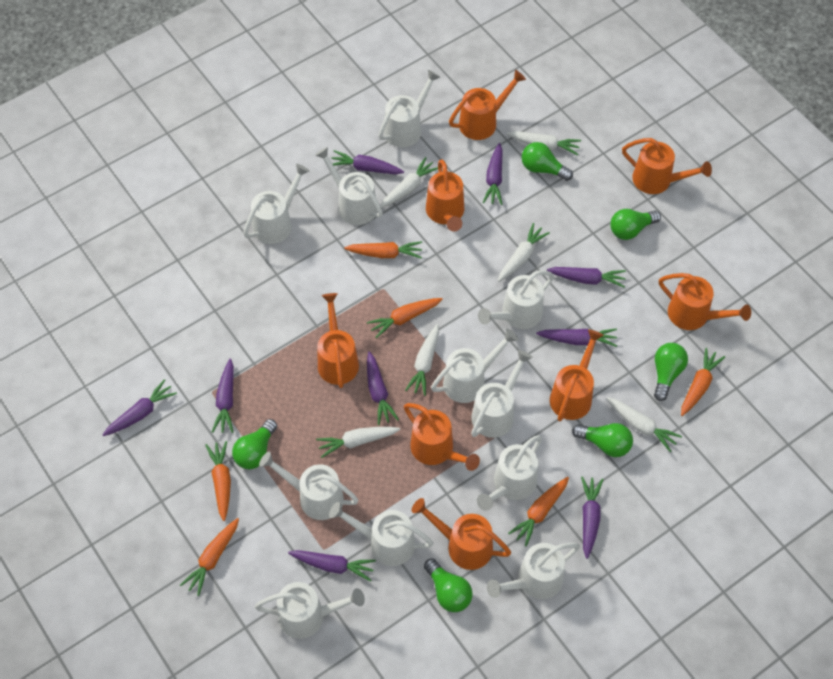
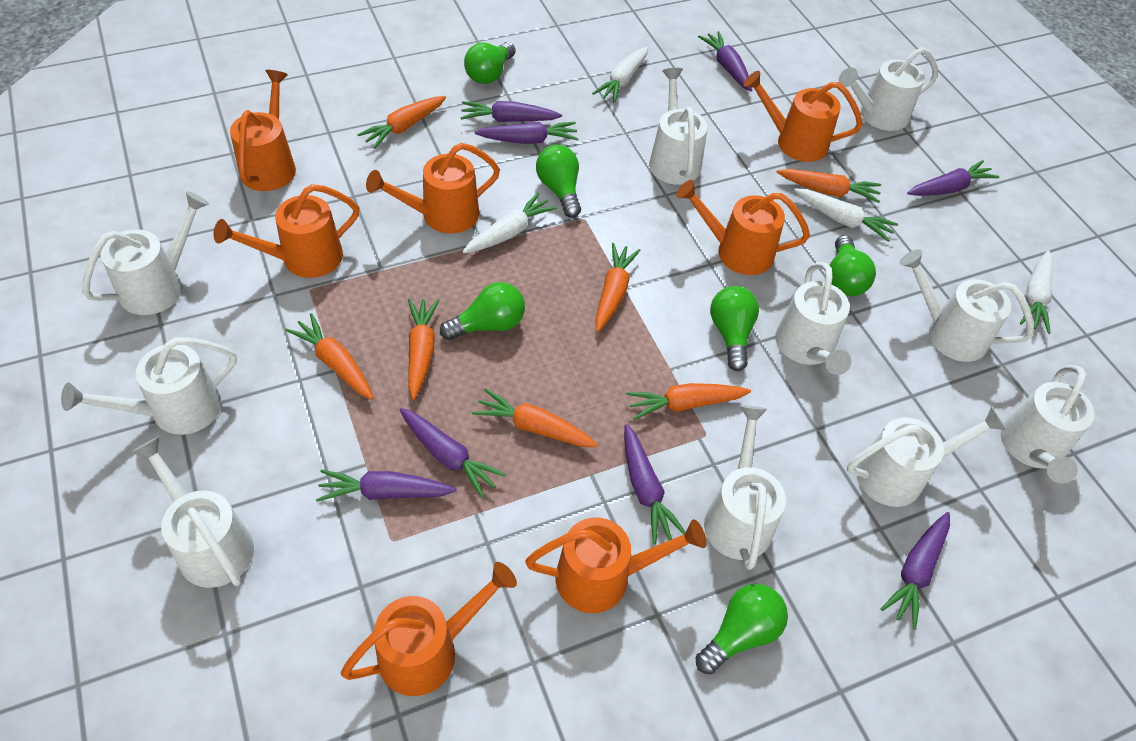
orange carrot: 6 -> 7
orange watering can: 8 -> 7
purple carrot: 9 -> 8
white carrot: 6 -> 4
white watering can: 11 -> 10

